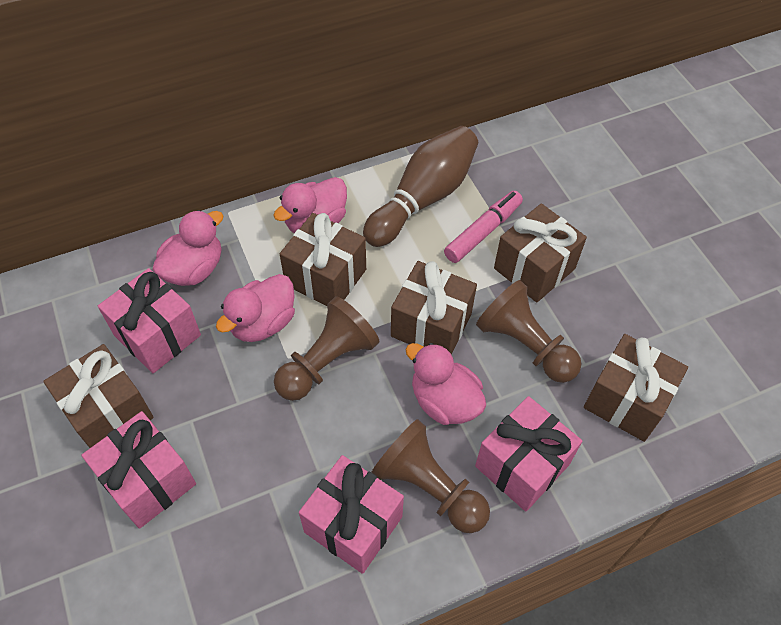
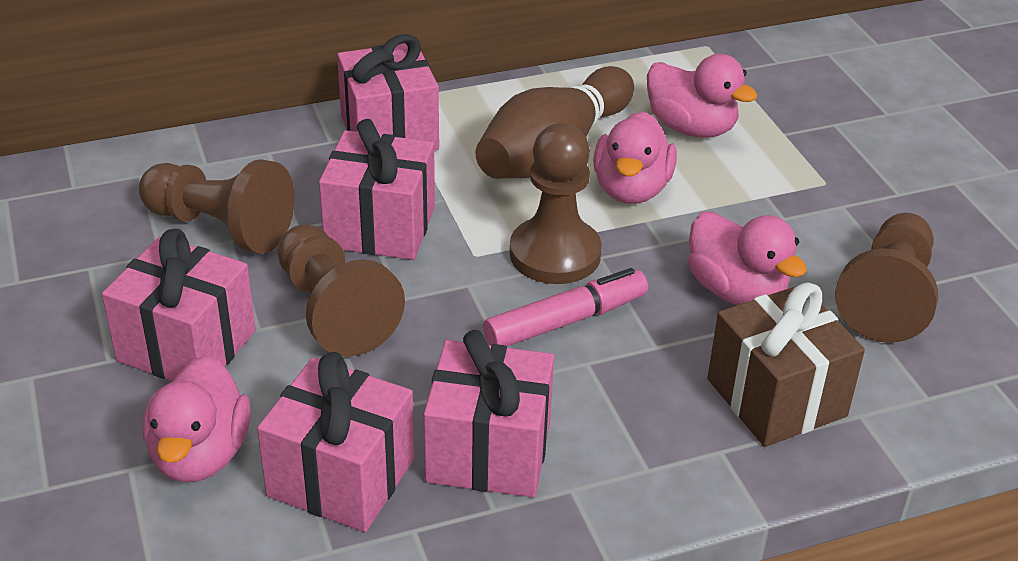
brown gift: 5 -> 1
brown pawn: 3 -> 4
pink gift: 4 -> 5

